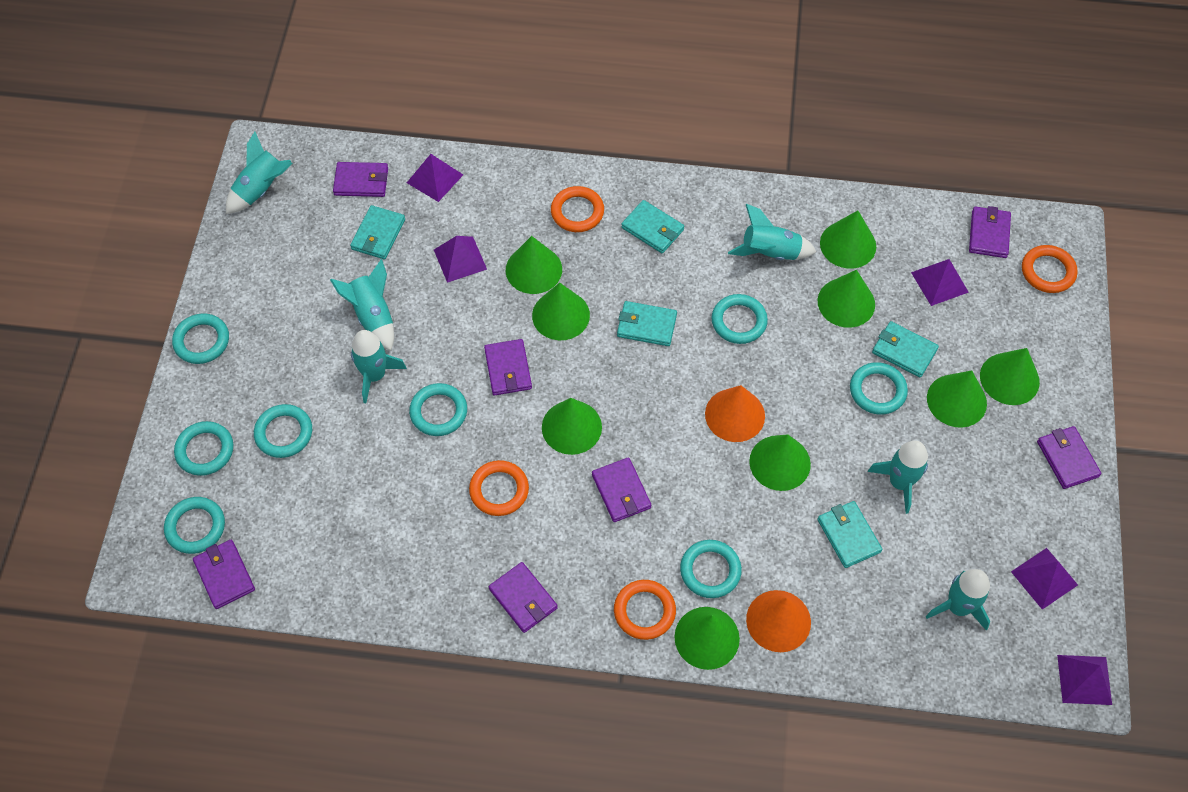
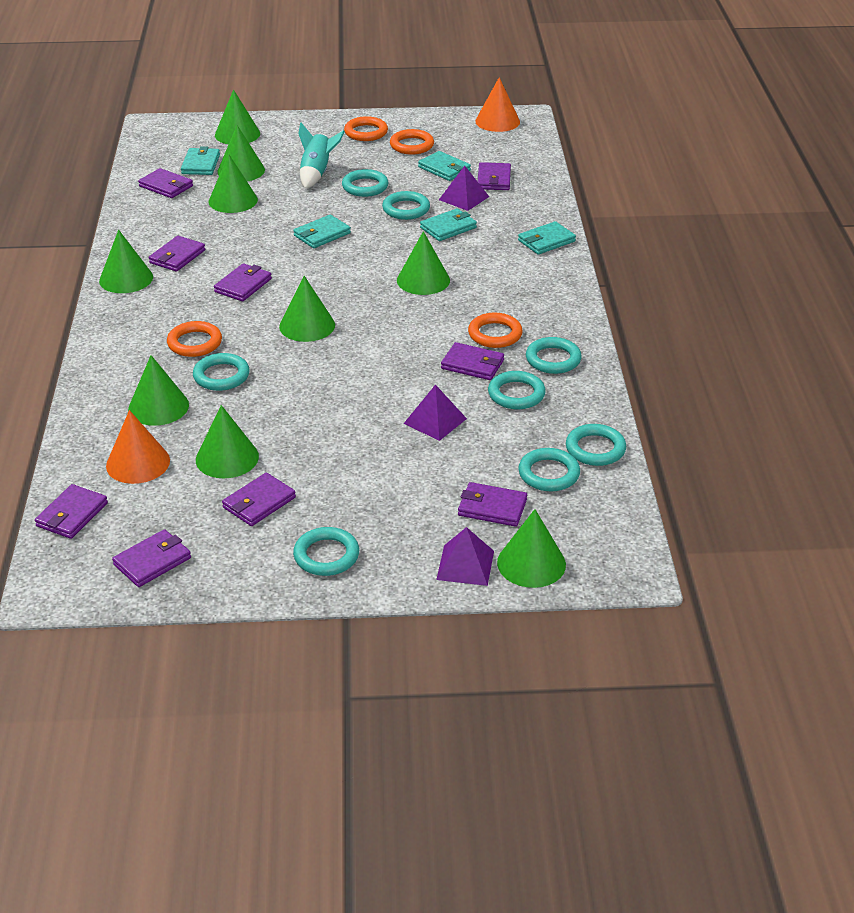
purple pyramid: 5 -> 3
purple wallet: 7 -> 9
turquoise rocket: 6 -> 1

